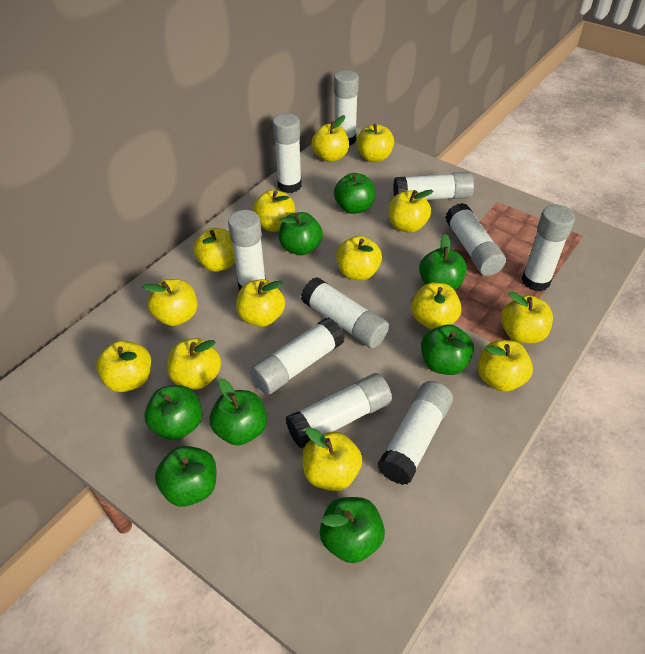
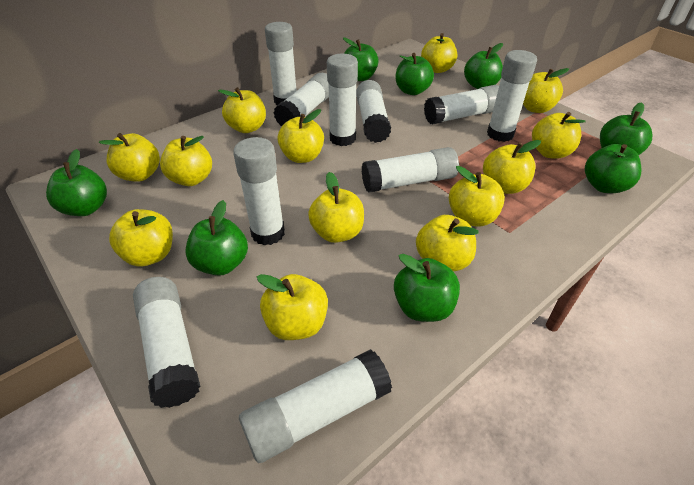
yellow apple: 14 -> 13

